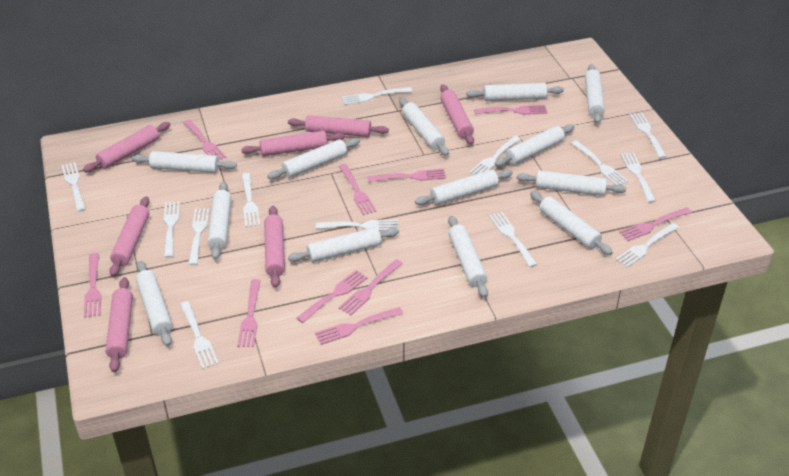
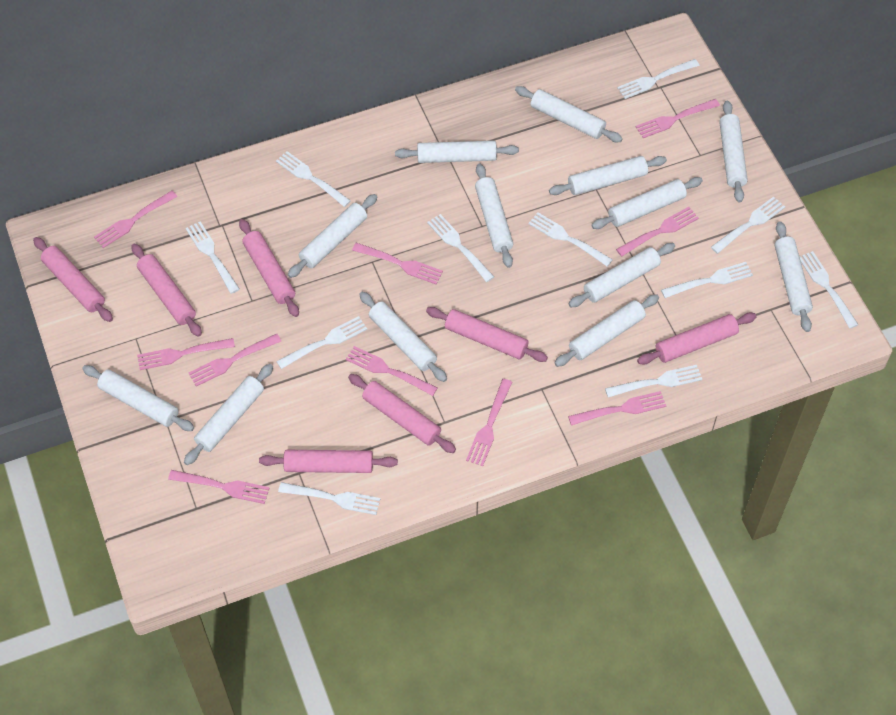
white fork: 13 -> 11

